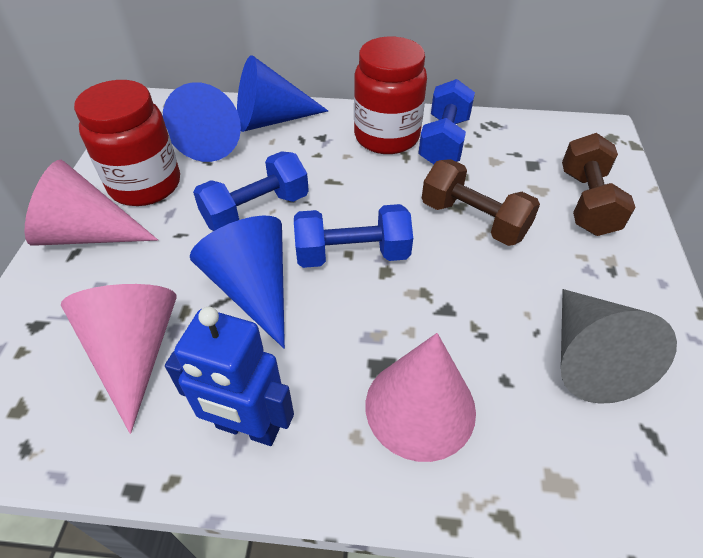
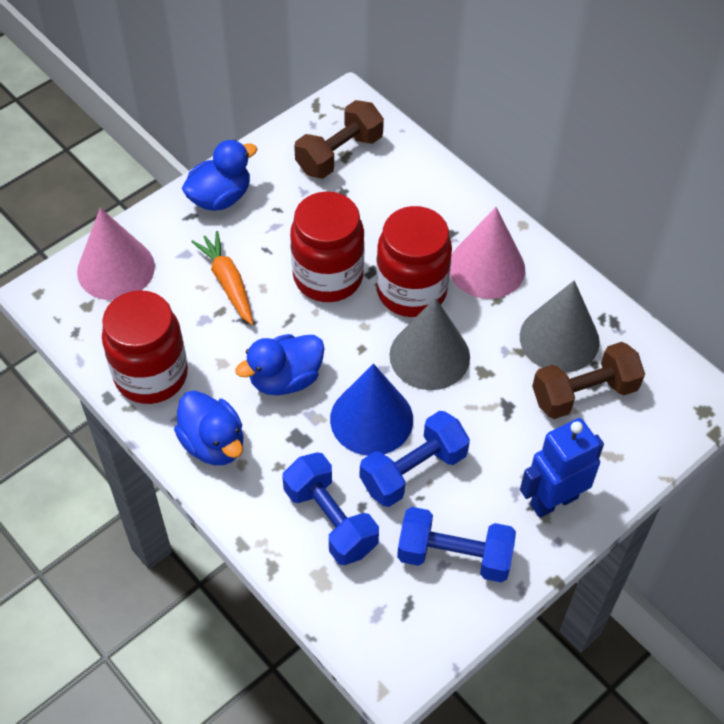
blue cone: 3 -> 1
blue duck: 0 -> 3
grey cone: 1 -> 2
orange carrot: 0 -> 1
pink cone: 3 -> 2
red jar: 2 -> 3

